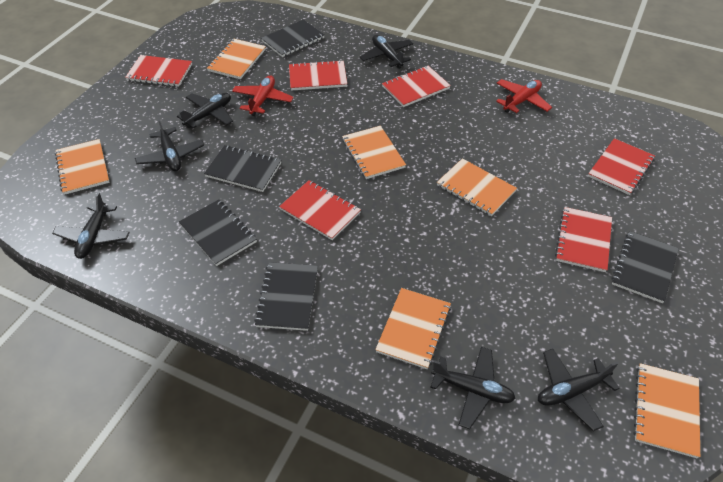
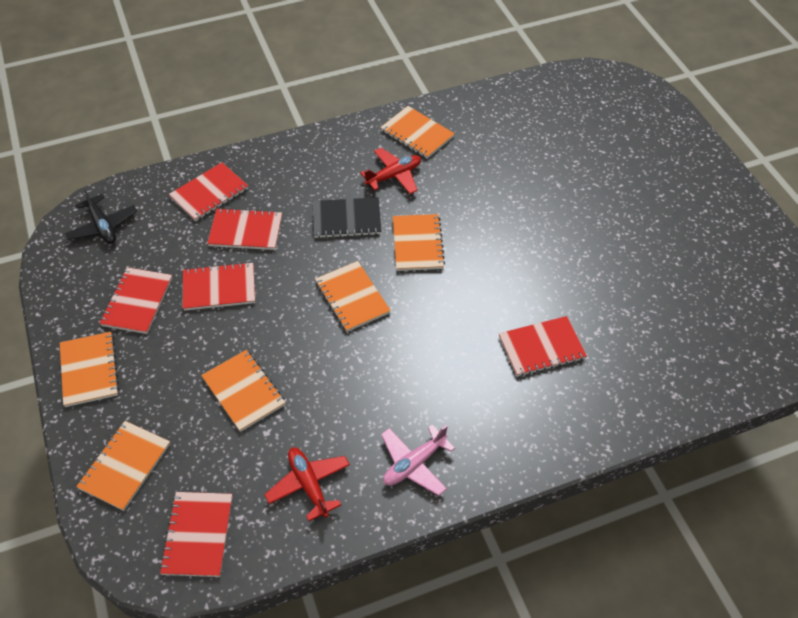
black notebook: 5 -> 1
black plane: 6 -> 1
pink plane: 0 -> 1

